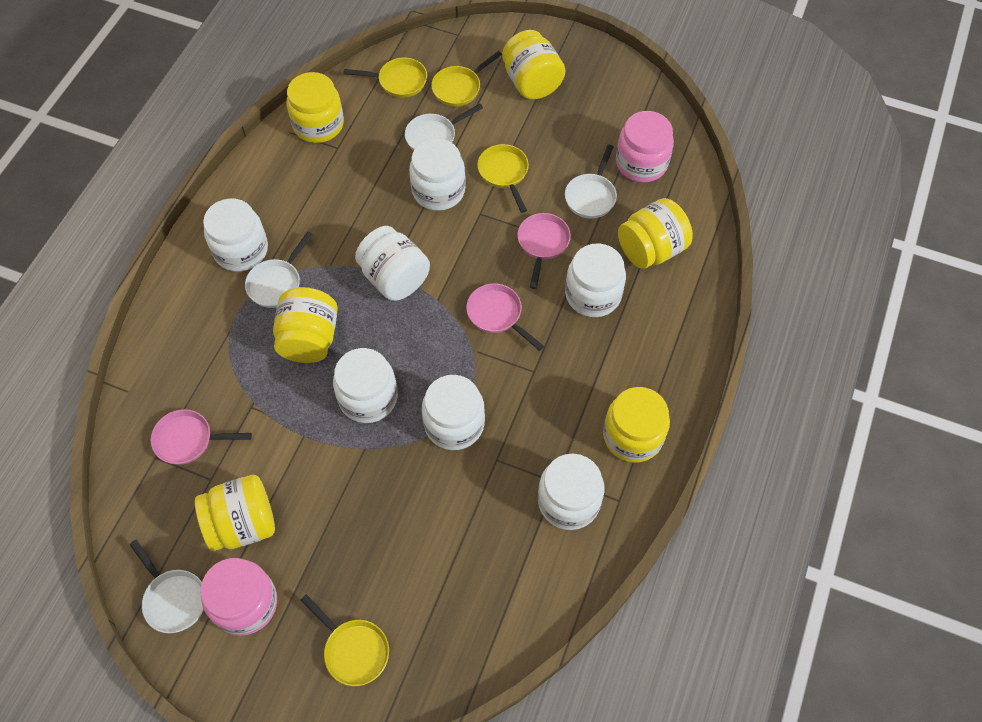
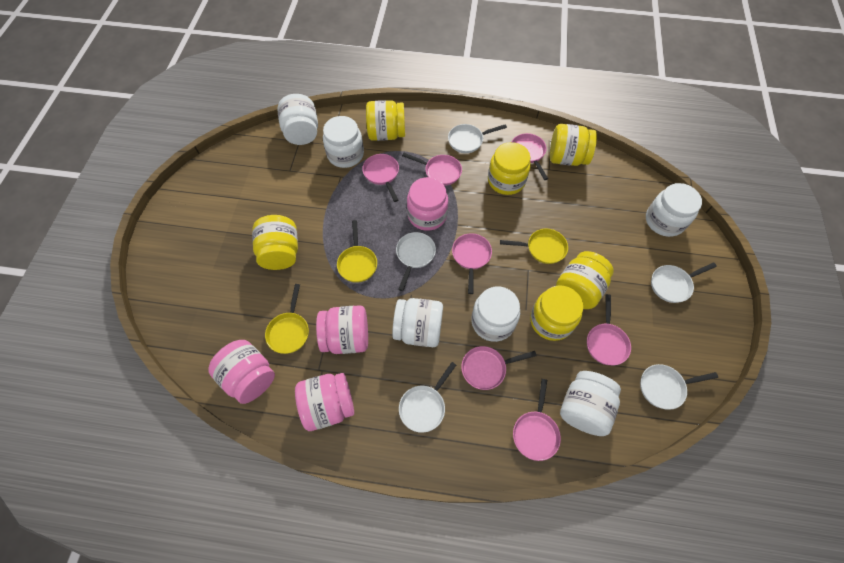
pink jar: 2 -> 4
pink pan: 3 -> 7
white jar: 7 -> 6
white pan: 4 -> 5
yellow pan: 4 -> 3

